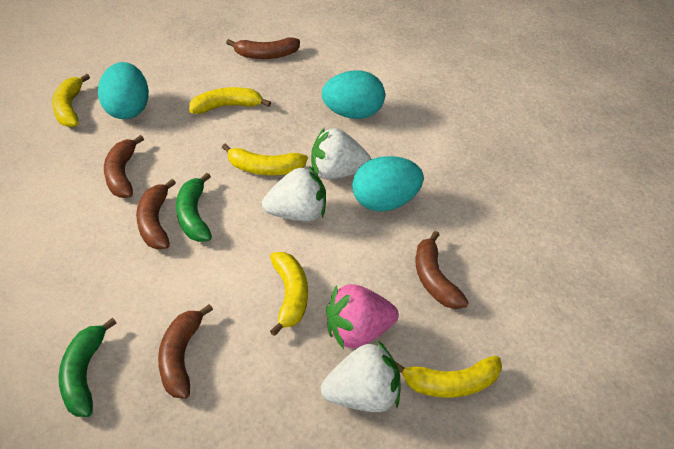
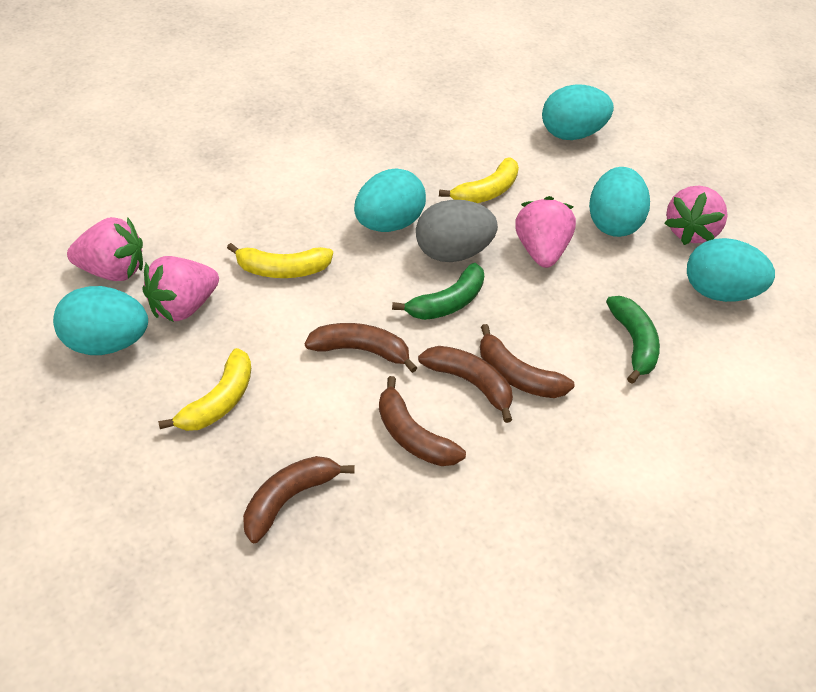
grey egg: 0 -> 1
pink strawberry: 1 -> 4
turquoise egg: 3 -> 5
white strawberry: 3 -> 0
yellow banana: 5 -> 3

